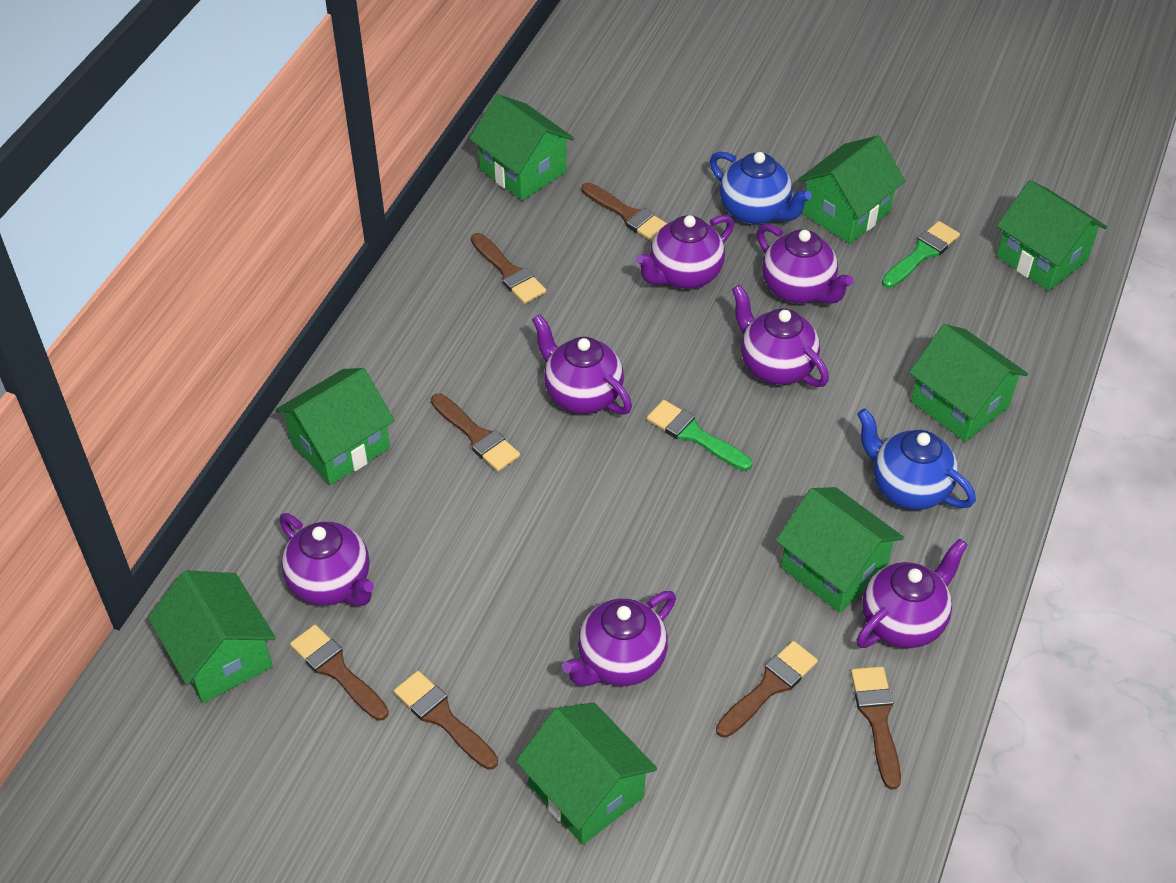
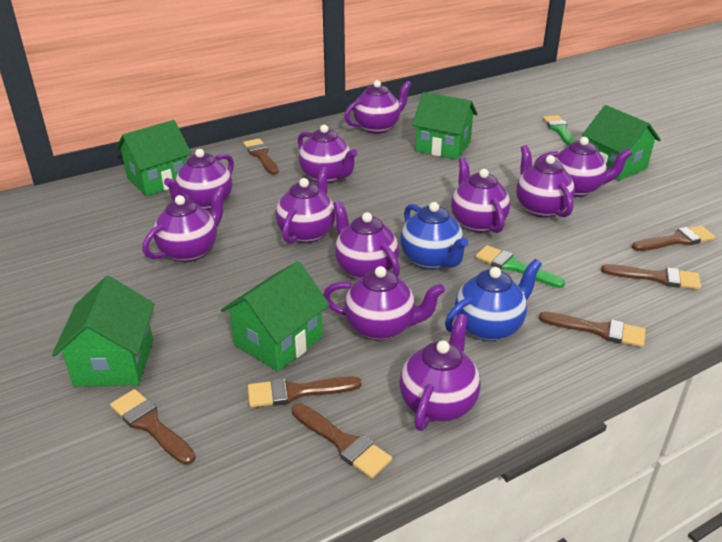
green house: 8 -> 5
purple teapot: 7 -> 11

